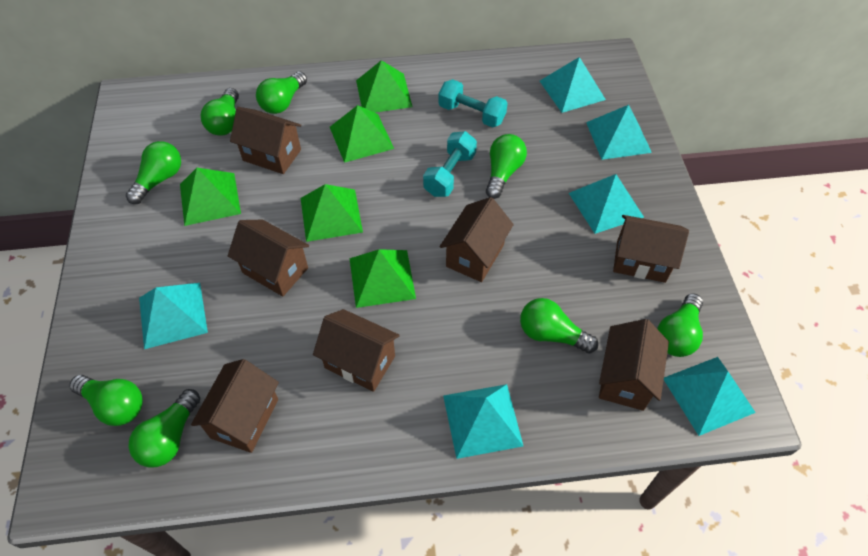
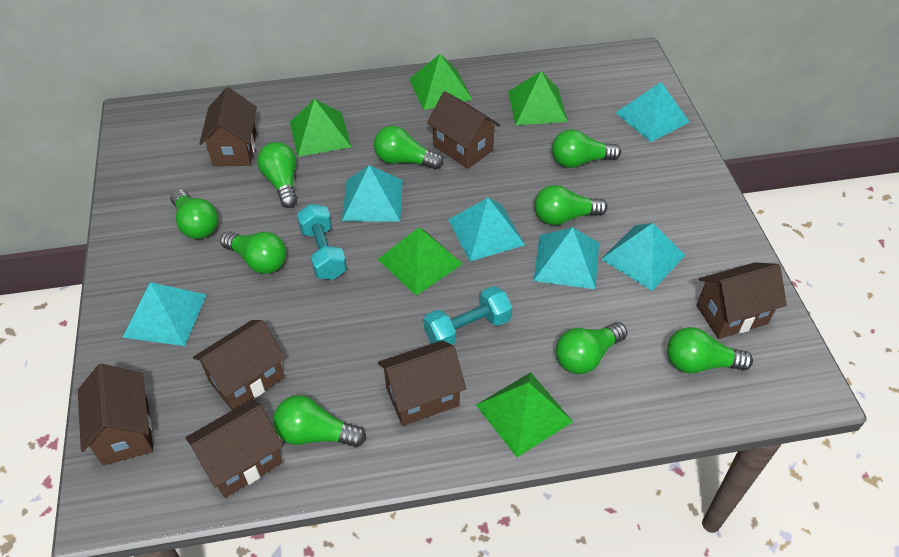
green light bulb: 8 -> 9

